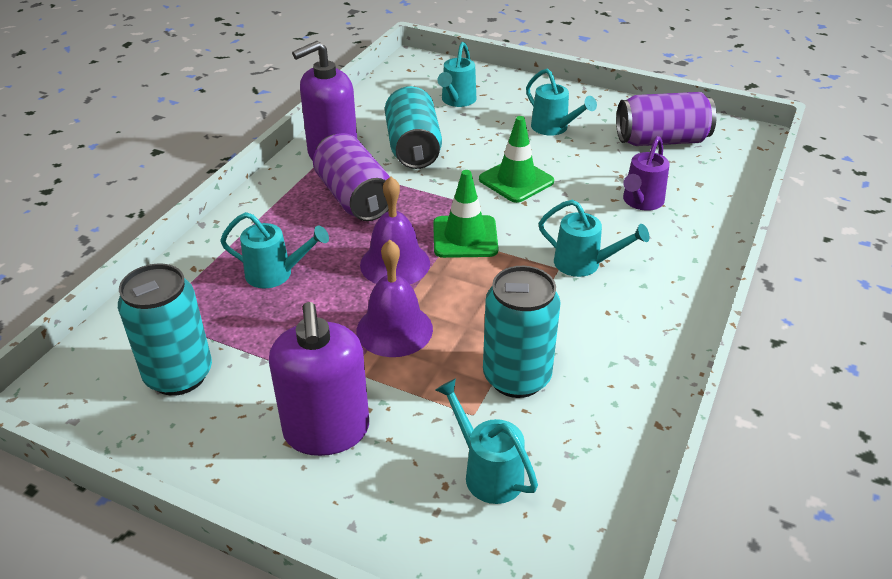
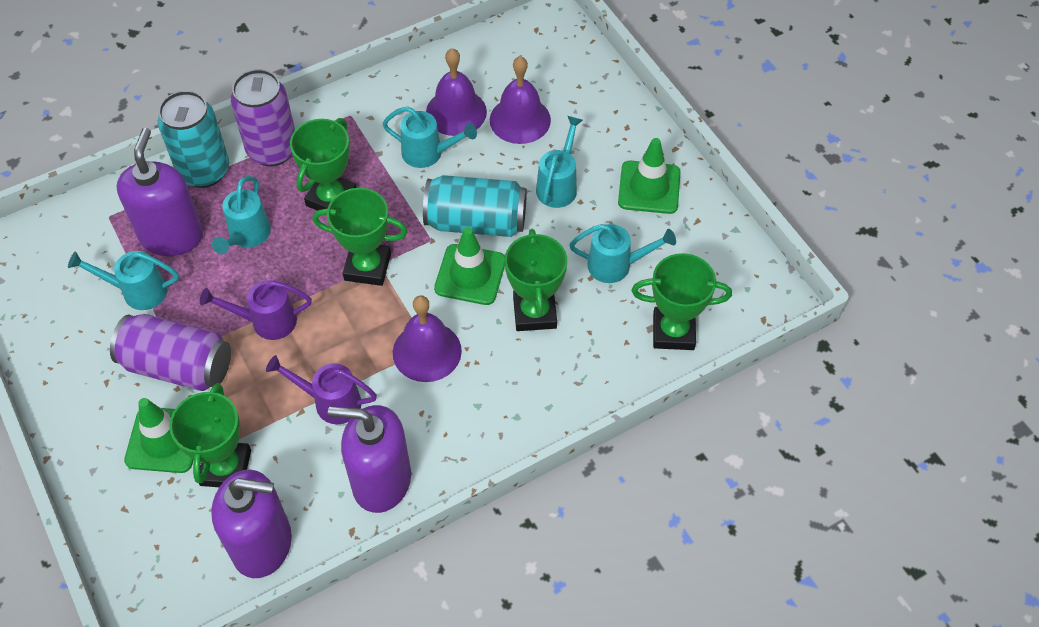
green traffic cone: 2 -> 3
green trophy: 0 -> 5
purple bell: 2 -> 3
purple soap dispenser: 2 -> 3
purple watering can: 1 -> 2
turquoise can: 3 -> 2

